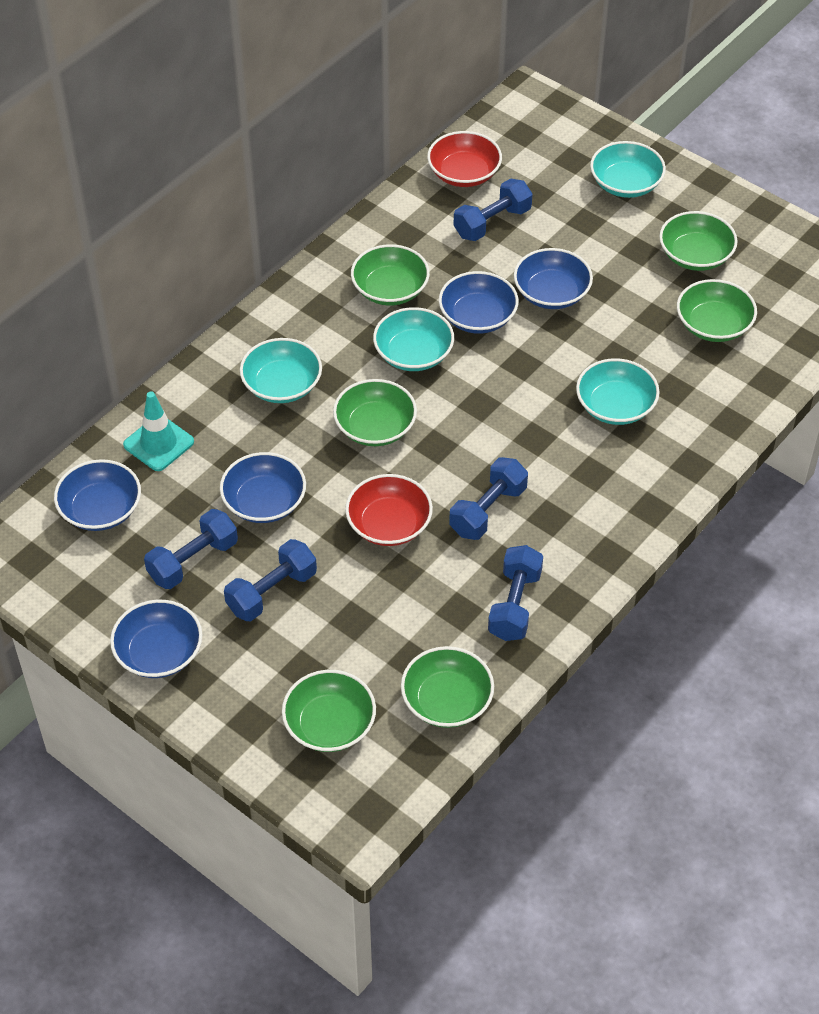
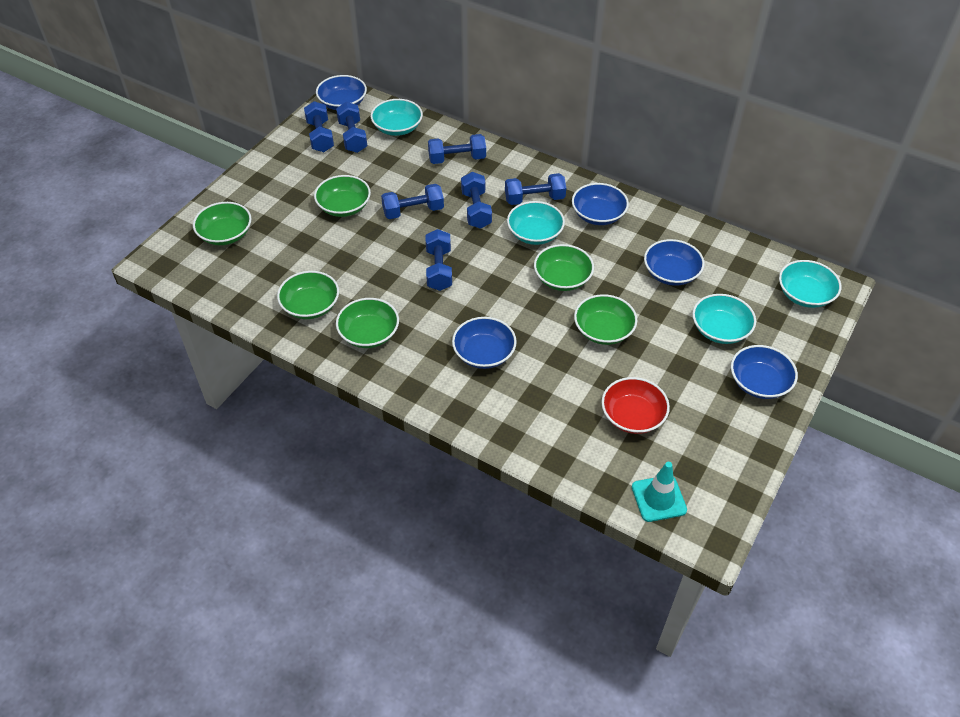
blue dumbbell: 5 -> 7
red bowl: 2 -> 1

